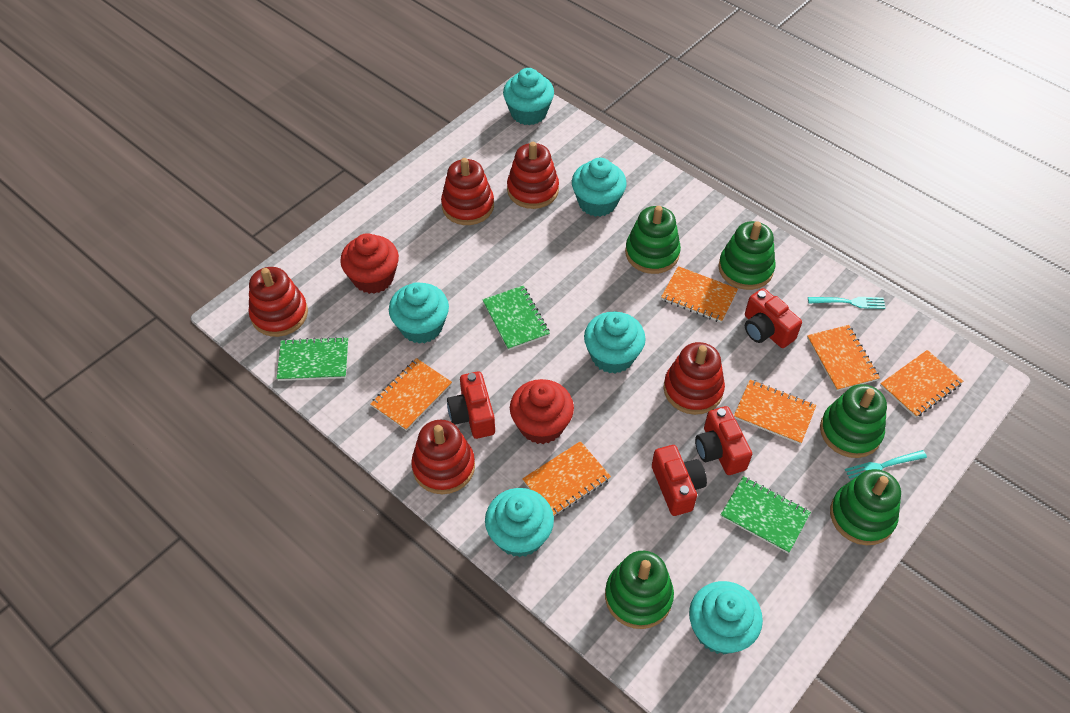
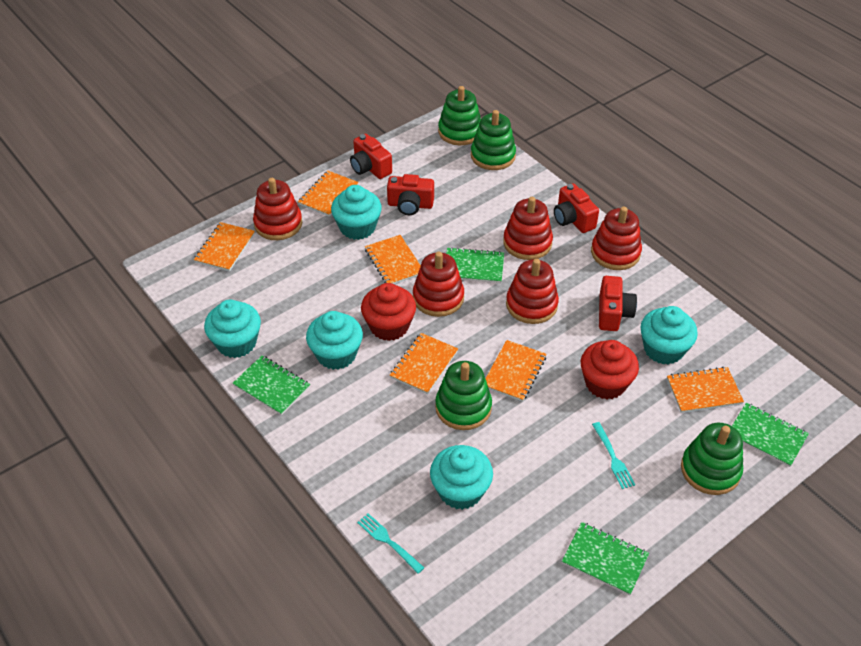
green notebook: 3 -> 4
green stacking toy: 5 -> 4
turquoise cupcake: 6 -> 5

